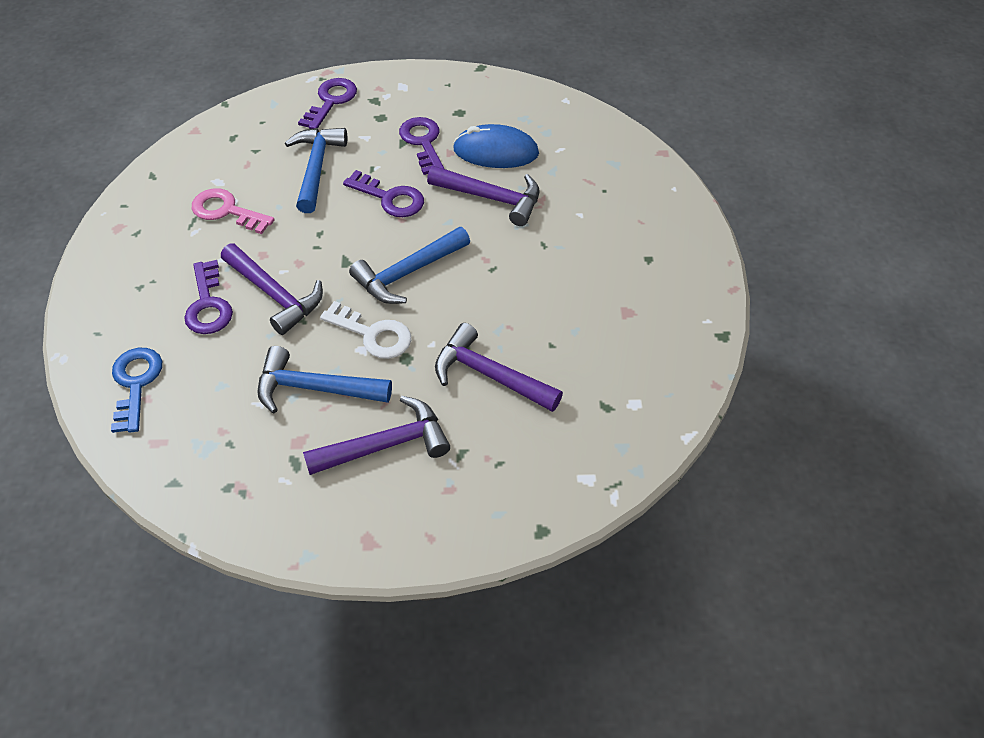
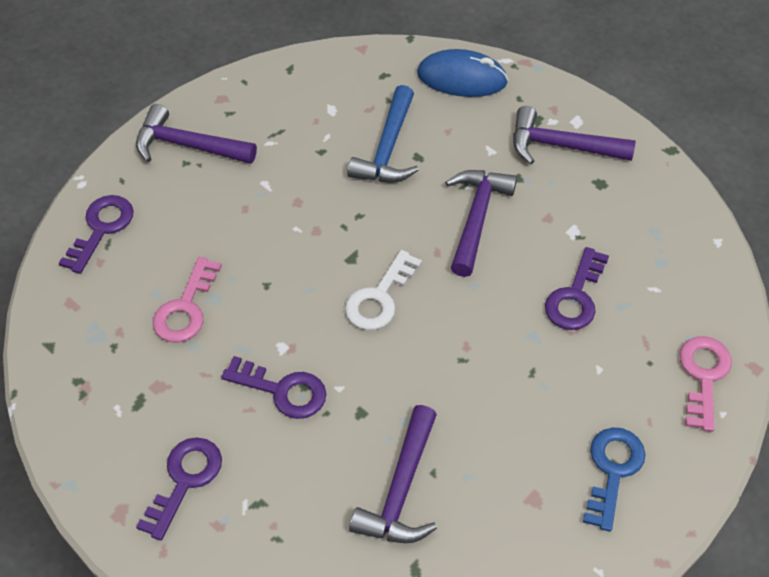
blue hammer: 3 -> 1
pink key: 1 -> 2

